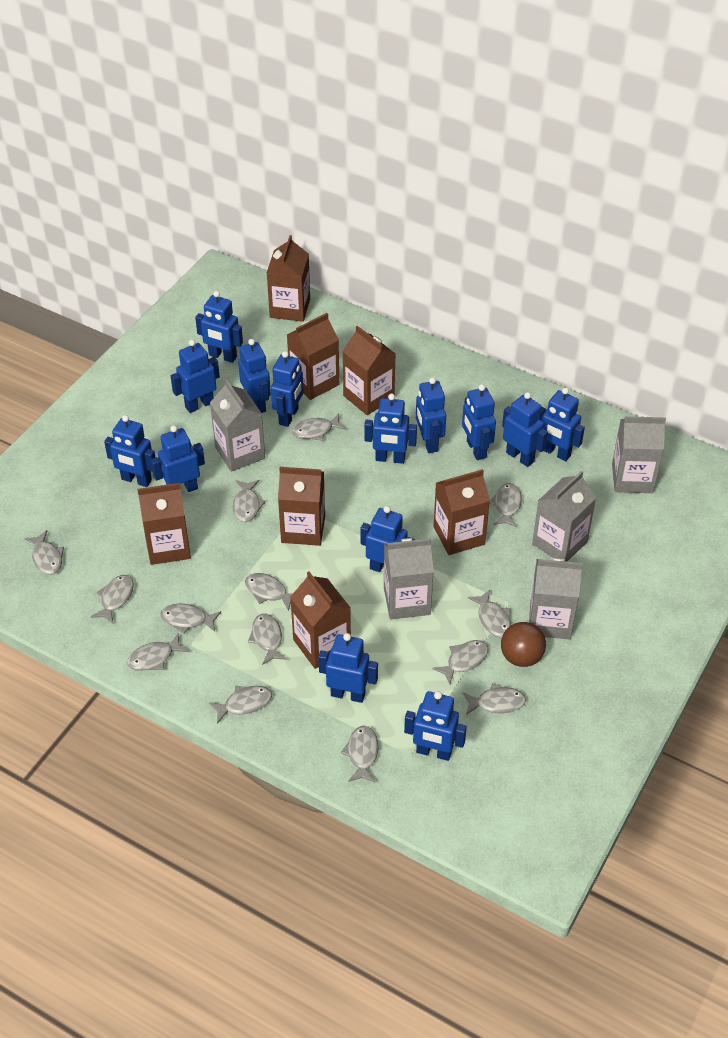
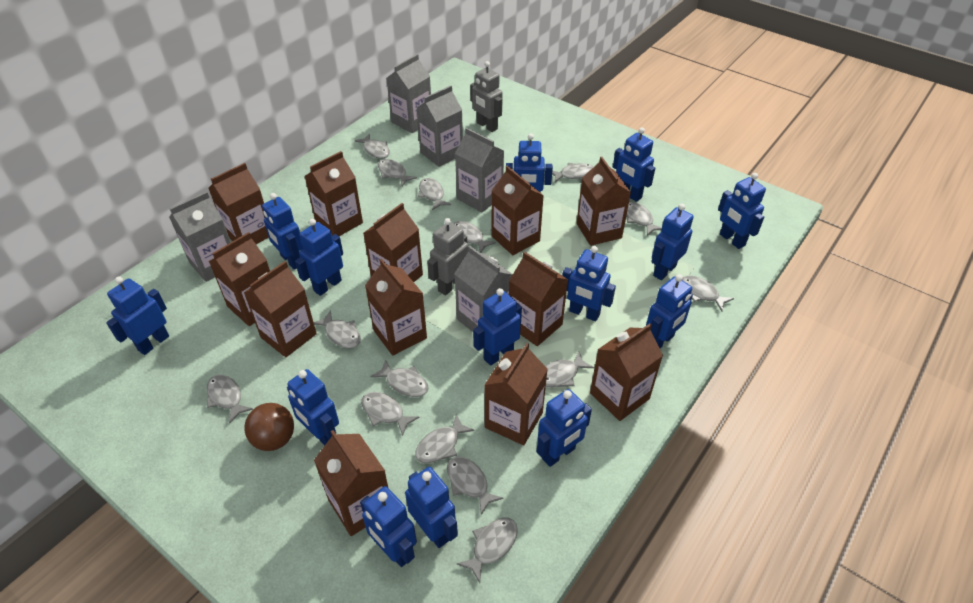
brown carton: 7 -> 12
grey fish: 14 -> 15
grey robot: 0 -> 2

